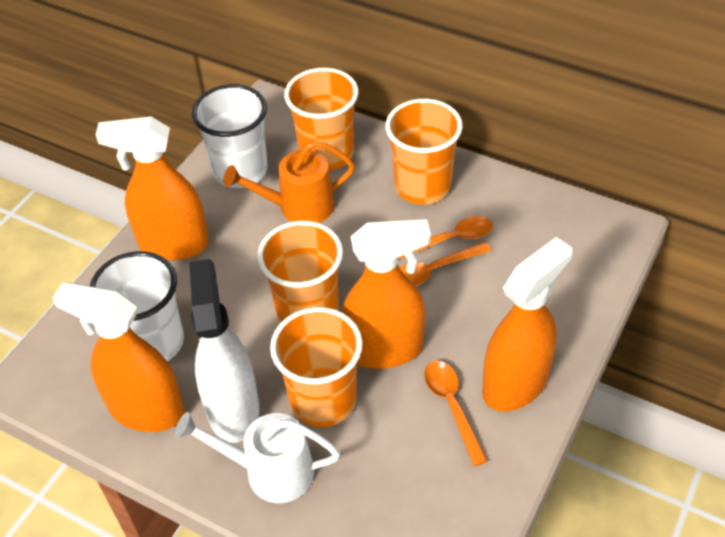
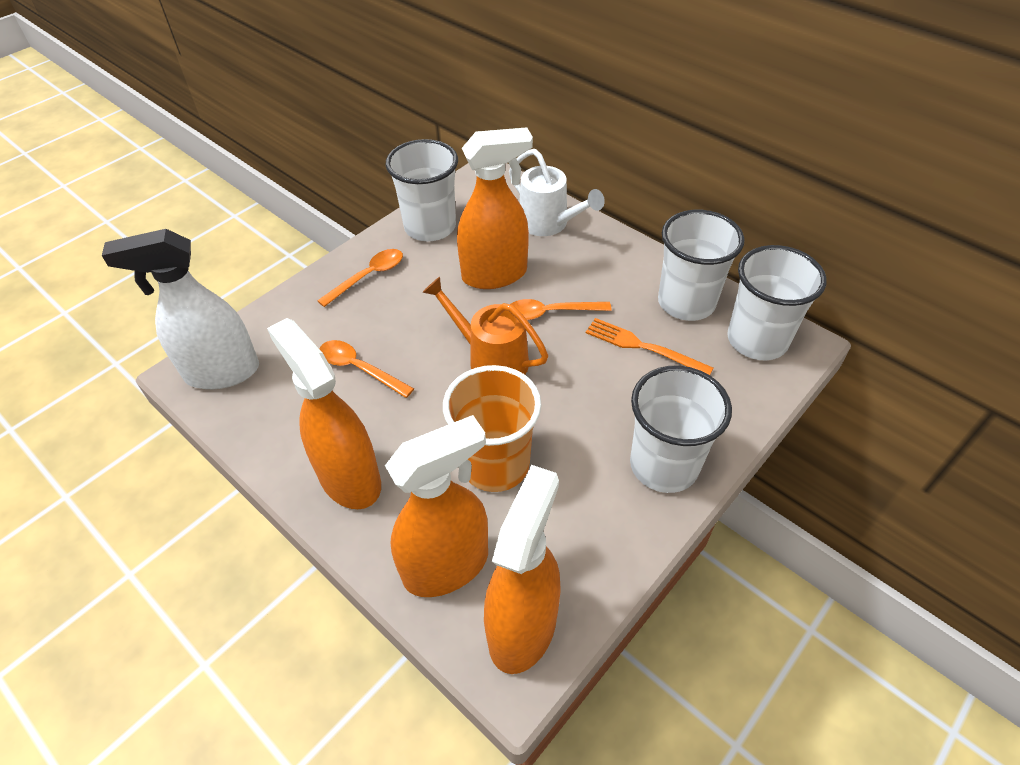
orange cup: 4 -> 1
orange fork: 0 -> 1
white cup: 2 -> 4

